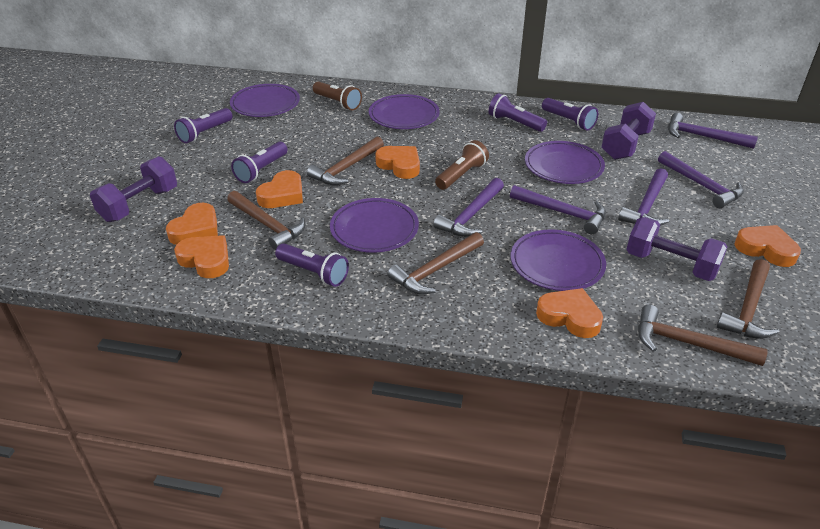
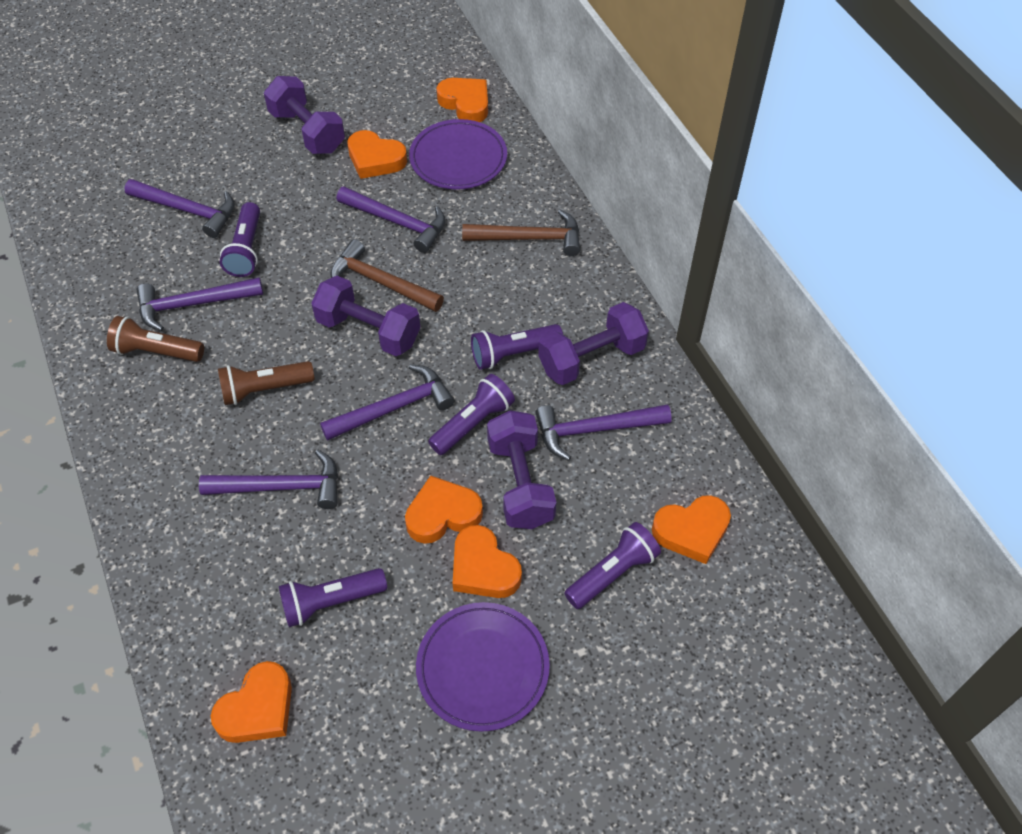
brown hammer: 5 -> 2
purple dumbbell: 3 -> 4
purple hammer: 5 -> 6
purple plate: 5 -> 2

